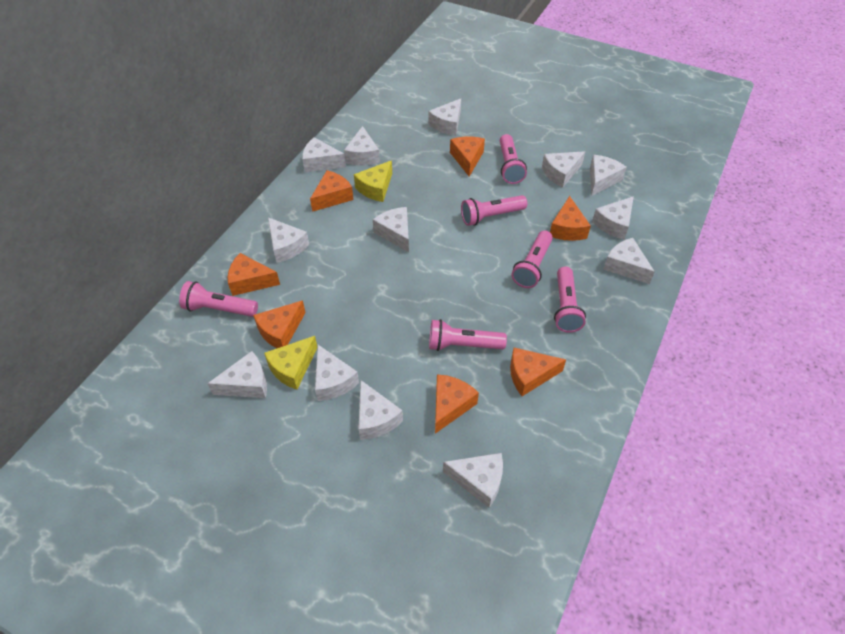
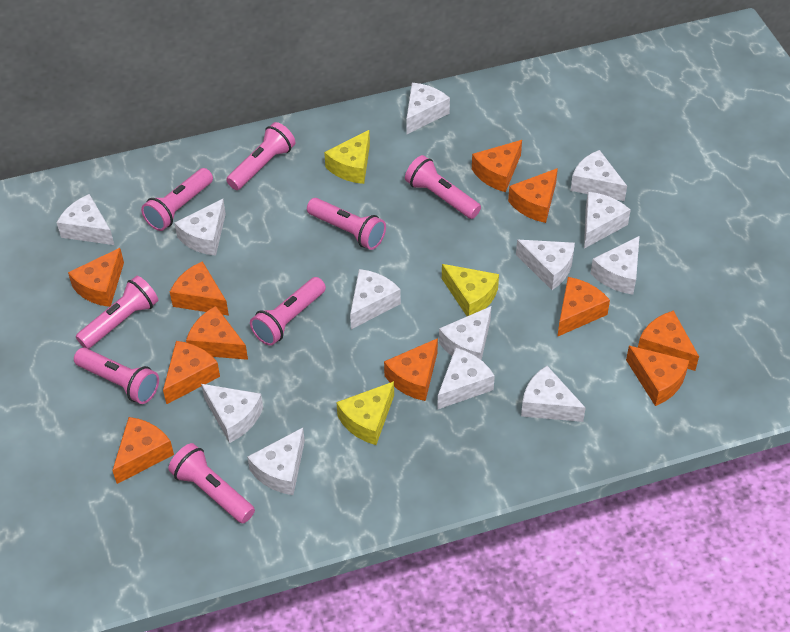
orange cheese: 7 -> 11
pink flashlight: 6 -> 8
yellow cheese: 2 -> 3

